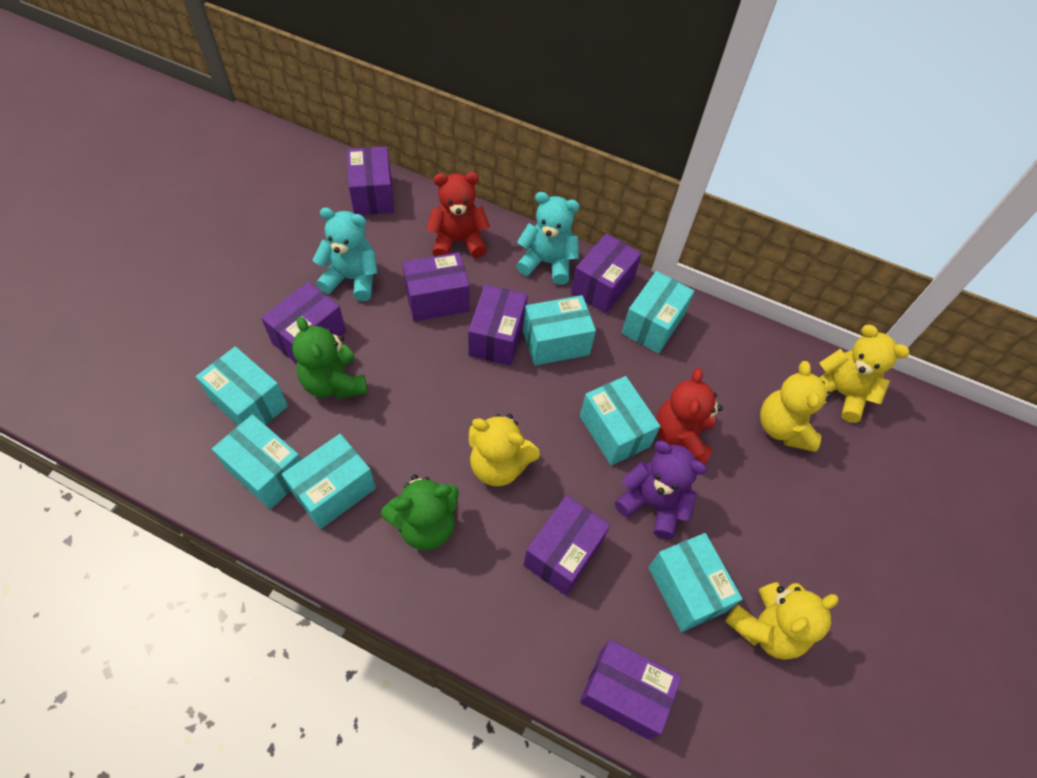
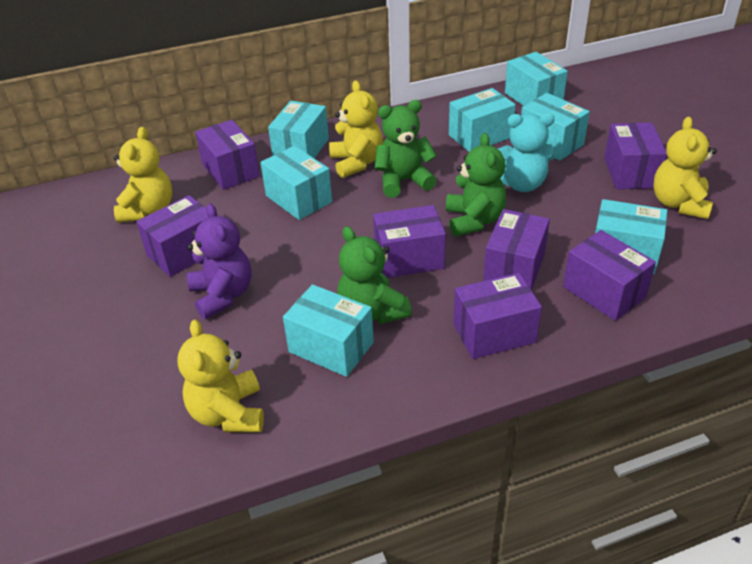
green teddy bear: 2 -> 3
red teddy bear: 2 -> 0
turquoise teddy bear: 2 -> 1

